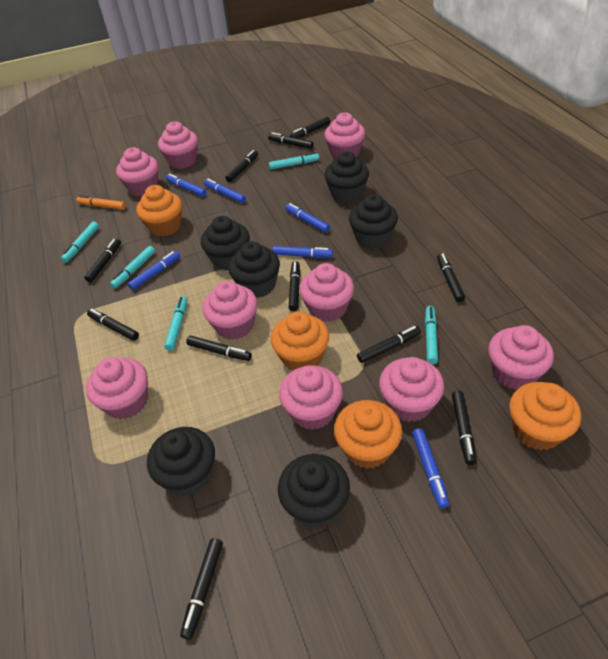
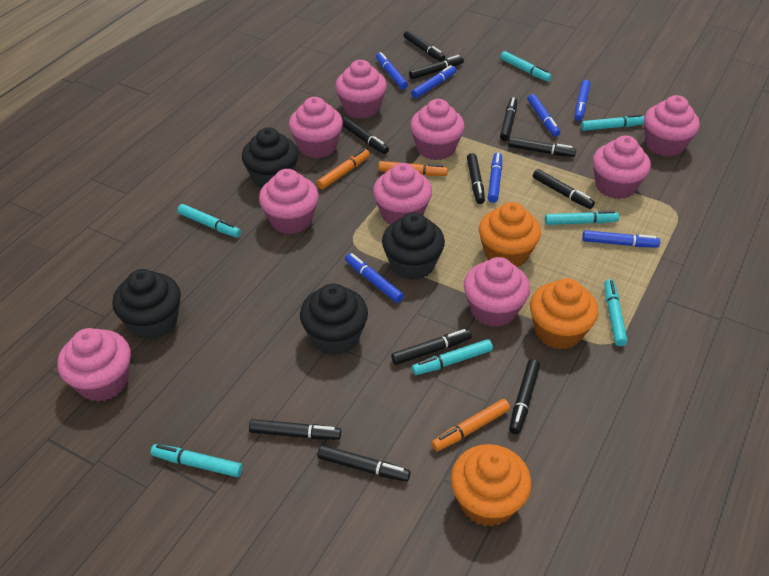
black cupcake: 6 -> 4
blue marker: 6 -> 7
orange cupcake: 4 -> 3
orange marker: 1 -> 3
turquoise marker: 5 -> 7

